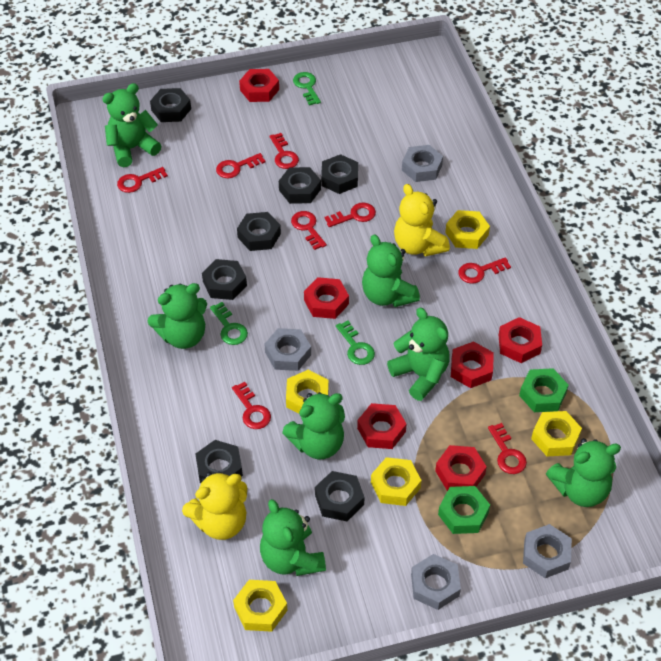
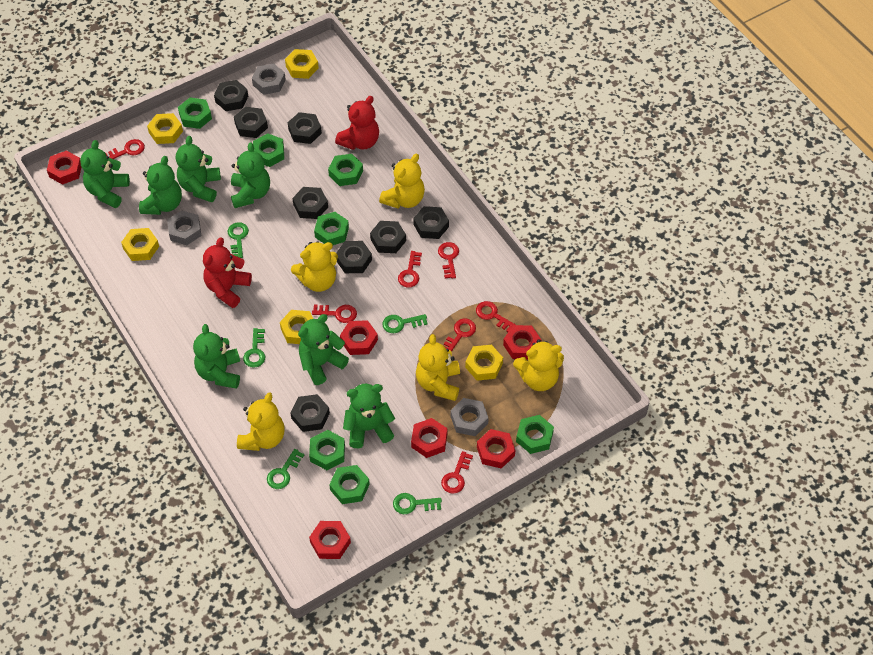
black nut: 7 -> 8
green key: 3 -> 5
green nut: 2 -> 7
grey nut: 4 -> 3
red key: 8 -> 7
red teddy bear: 0 -> 2
yellow teddy bear: 2 -> 5

